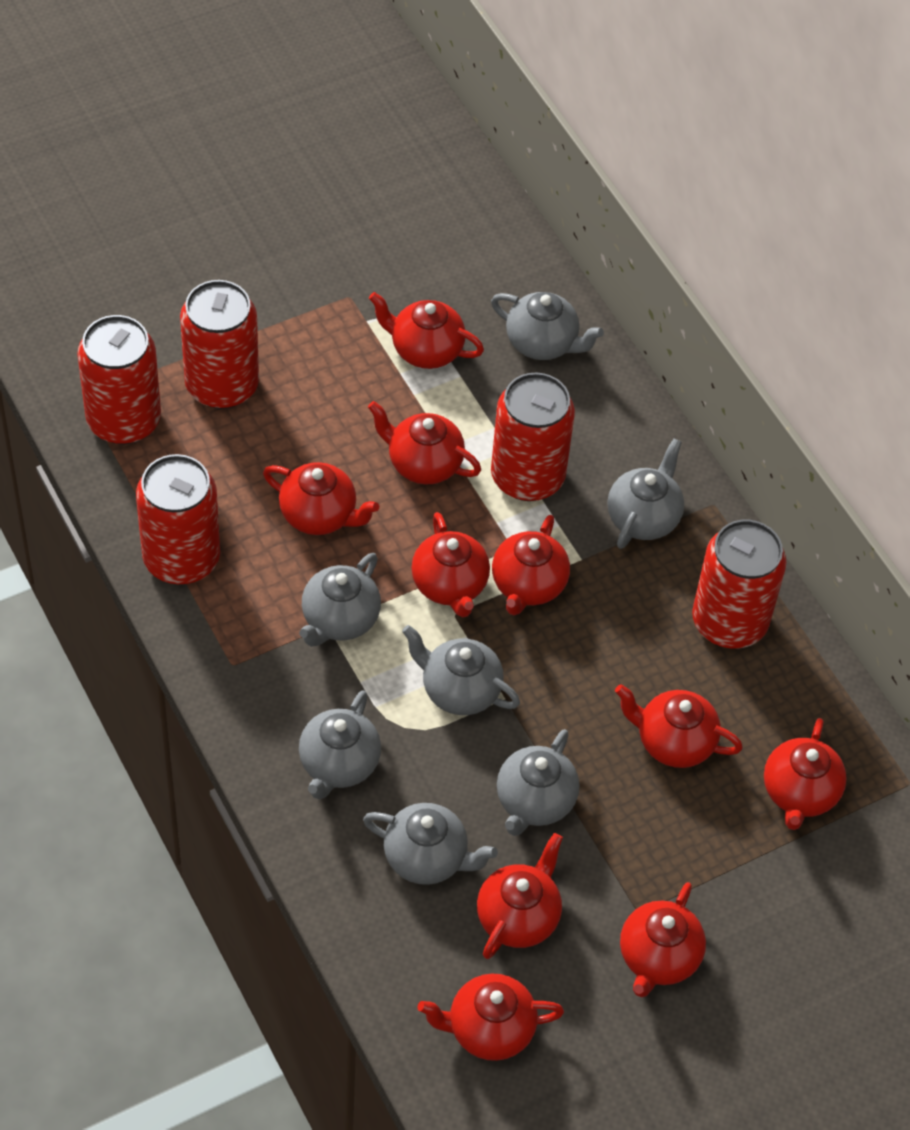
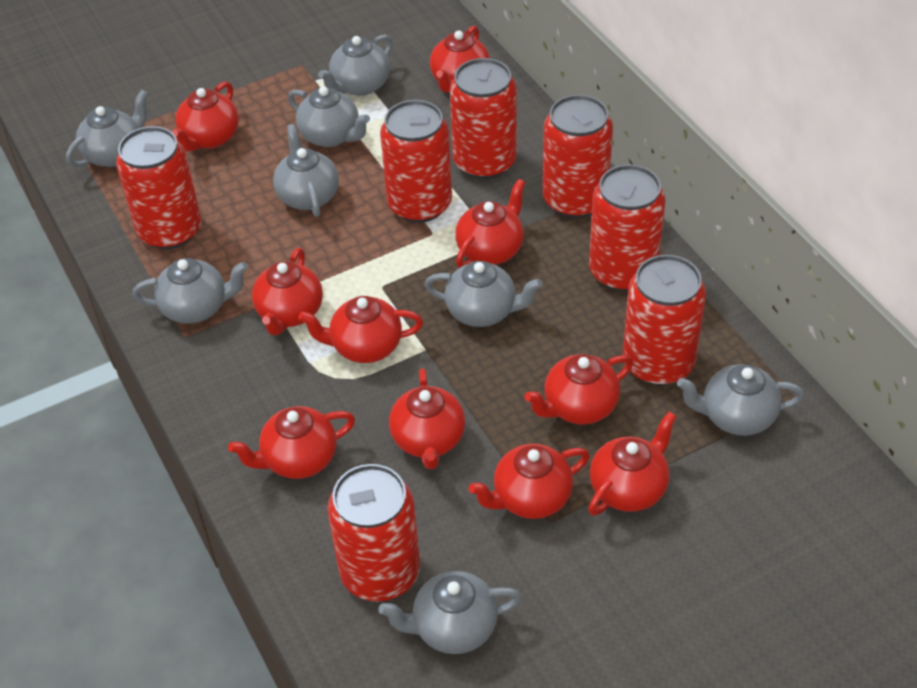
grey teapot: 7 -> 8
red can: 5 -> 7

